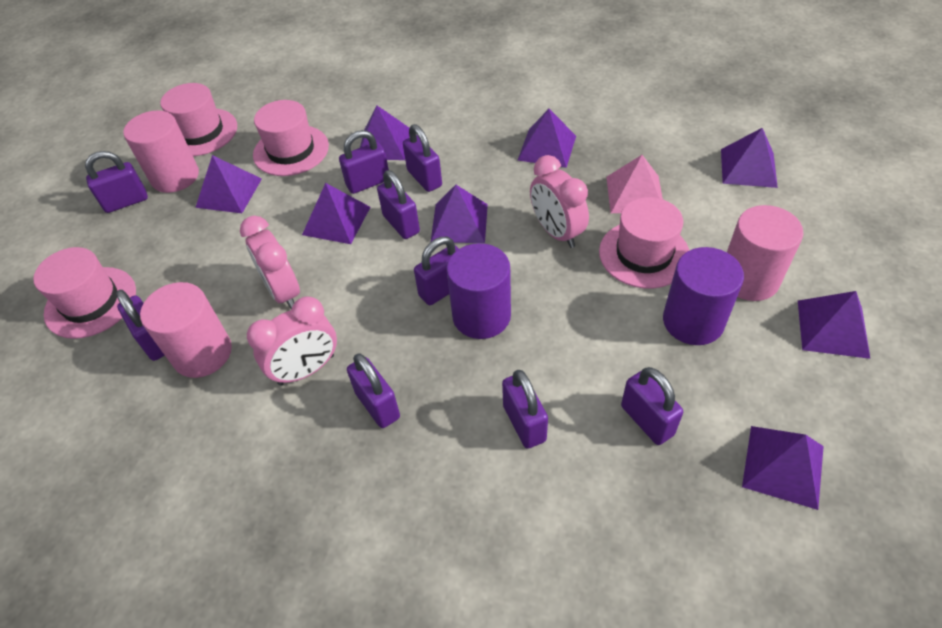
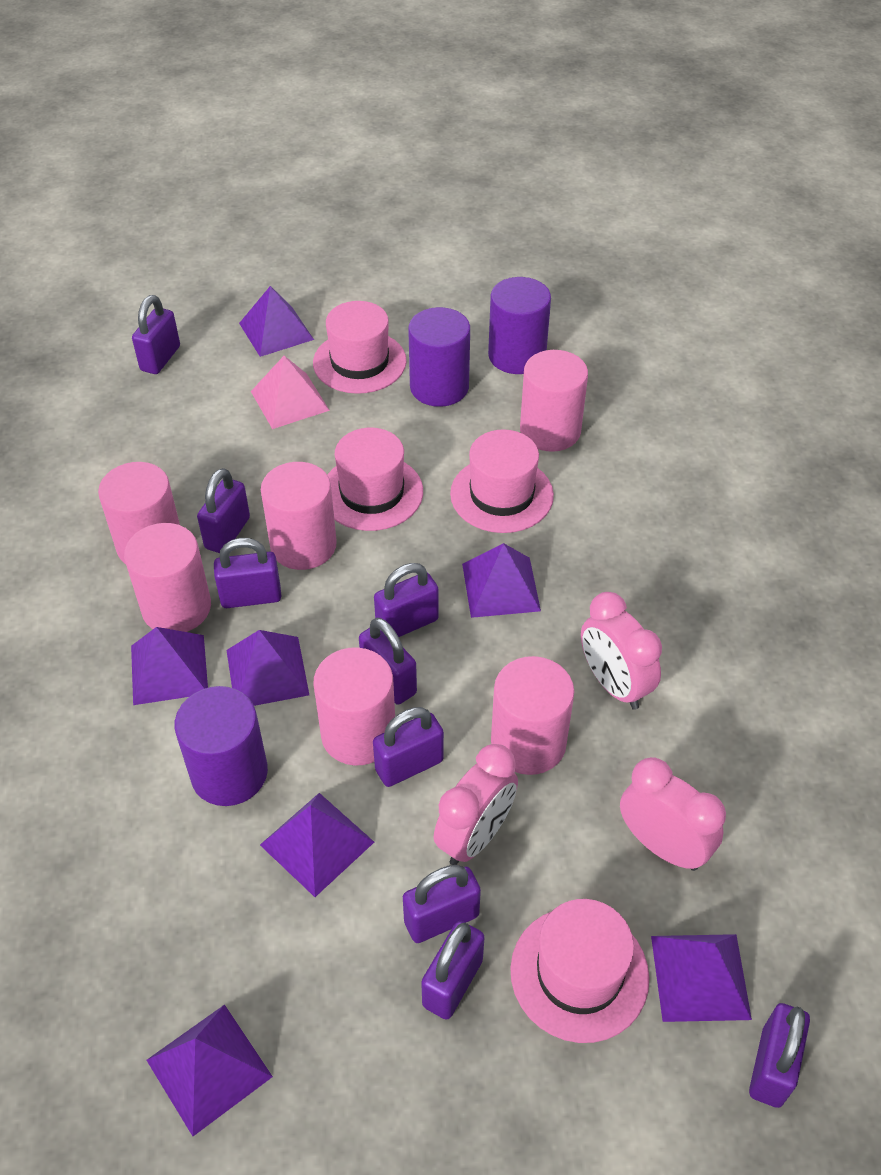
pink cylinder: 3 -> 6
purple cylinder: 2 -> 3
purple pyramid: 8 -> 7

